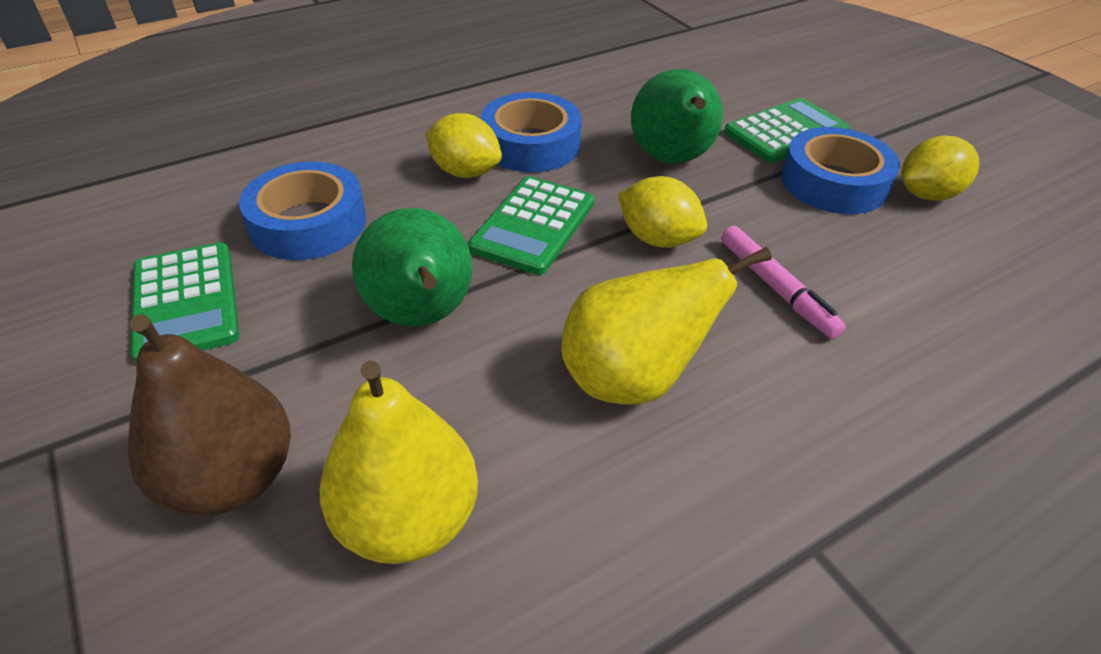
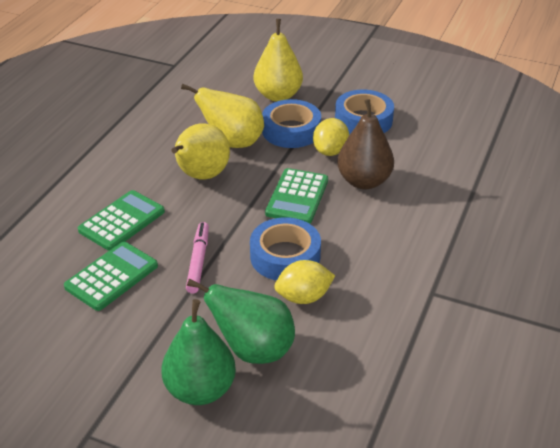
yellow lemon: 3 -> 2
yellow pear: 2 -> 3

